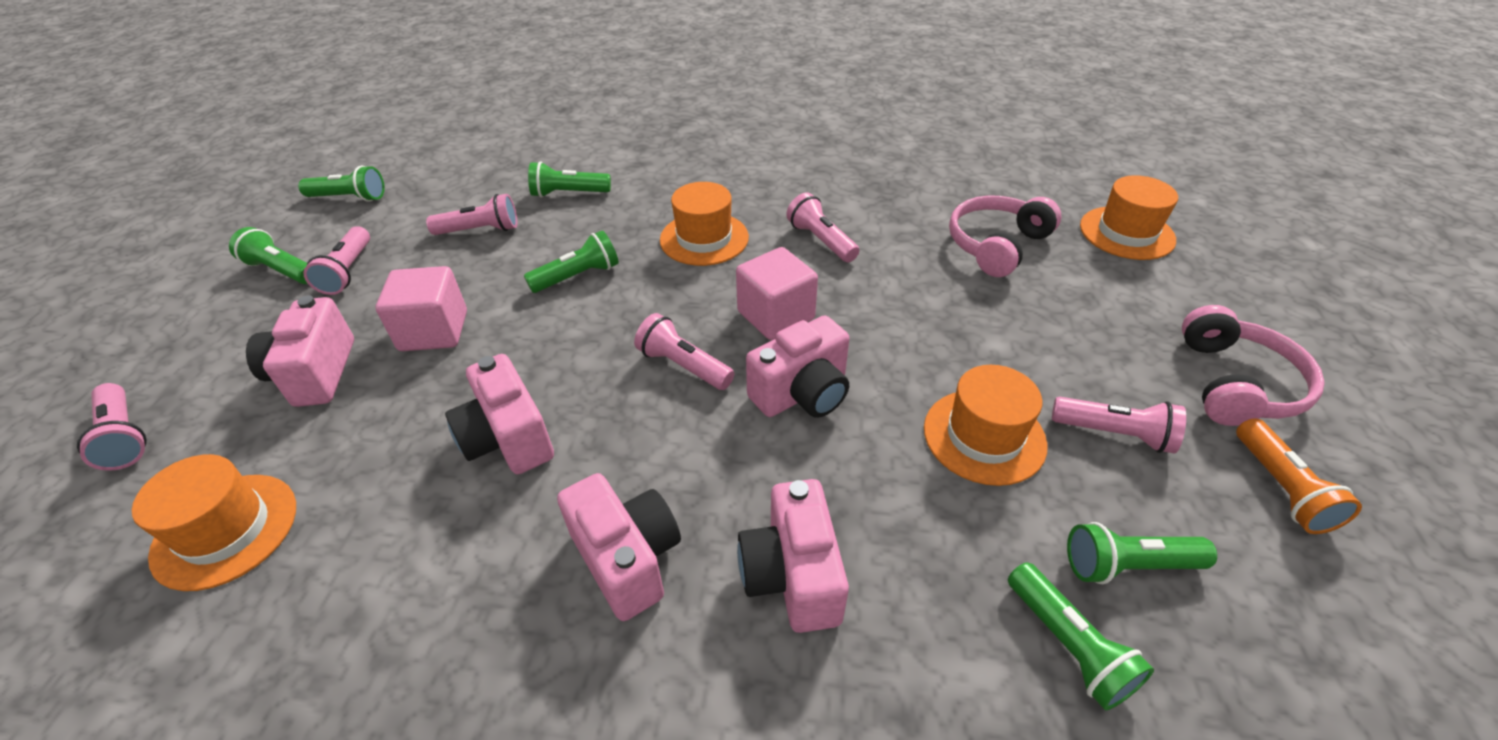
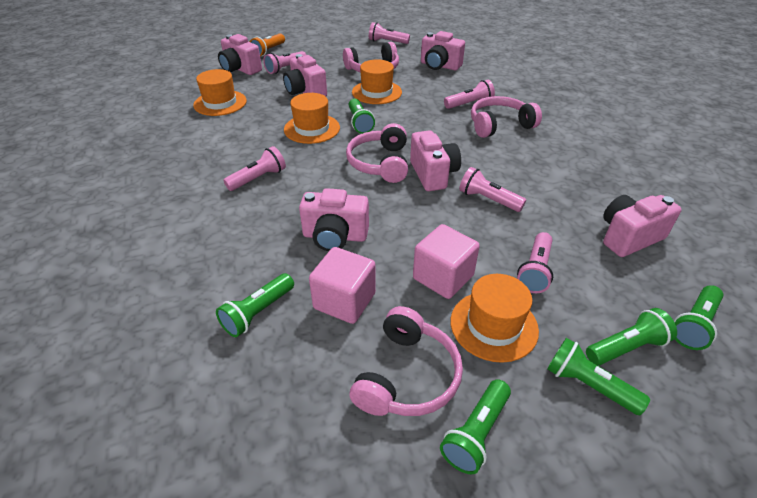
pink camera: 5 -> 6
pink headphones: 2 -> 4

